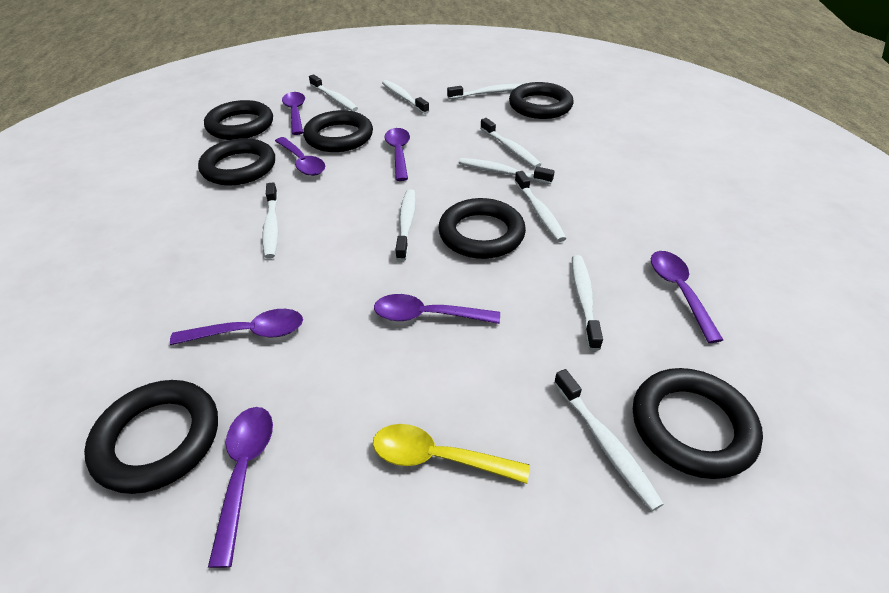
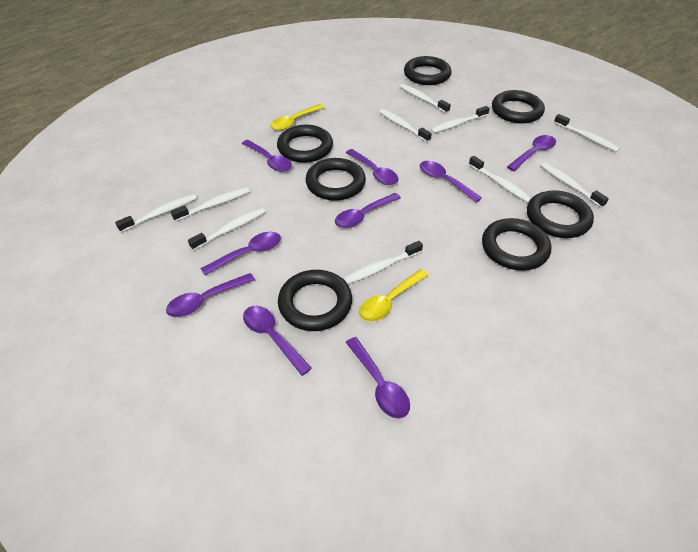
purple spoon: 7 -> 9
yellow spoon: 1 -> 2

